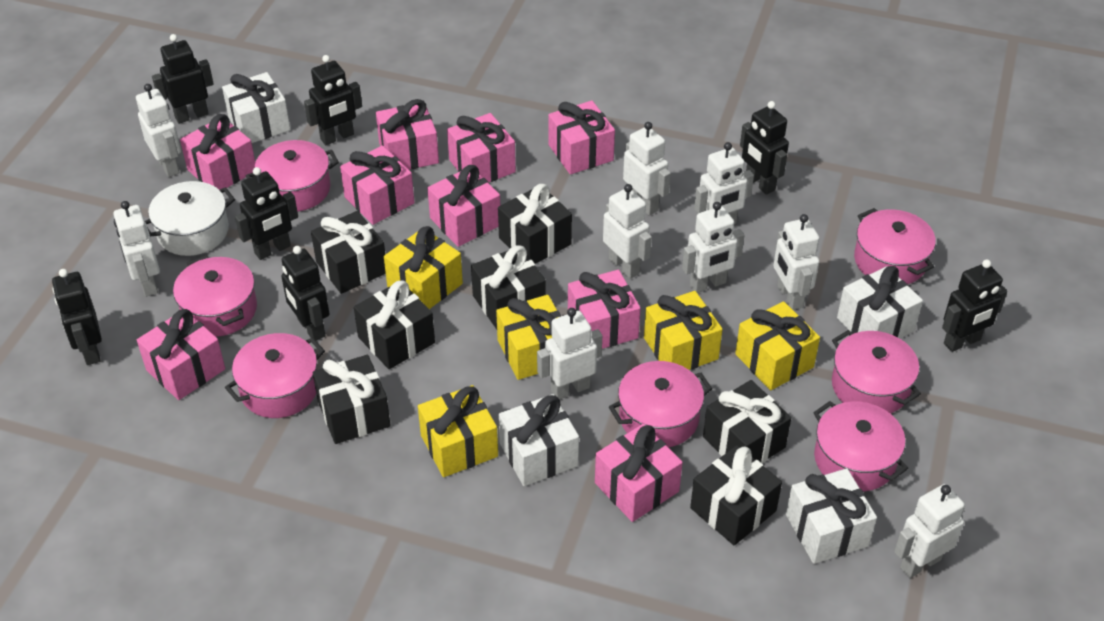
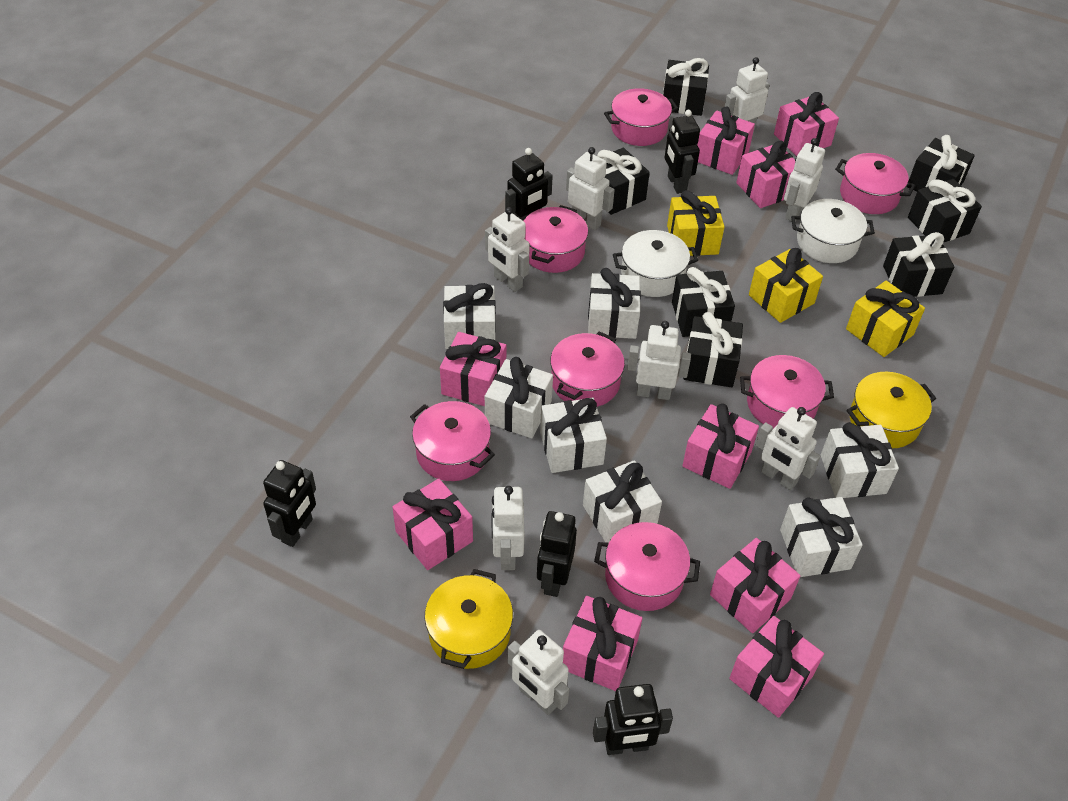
black robot: 7 -> 5
white gift: 4 -> 7
white pot: 1 -> 2
white robot: 9 -> 8
yellow gift: 5 -> 3
yellow pot: 0 -> 2

